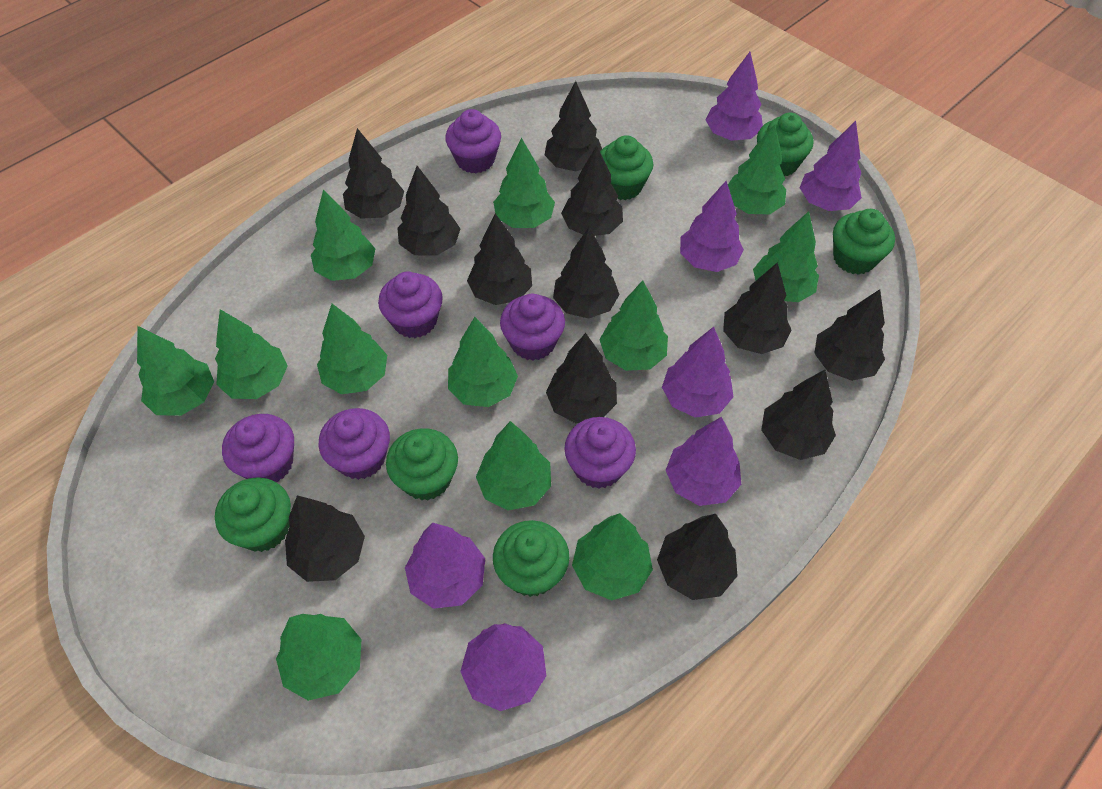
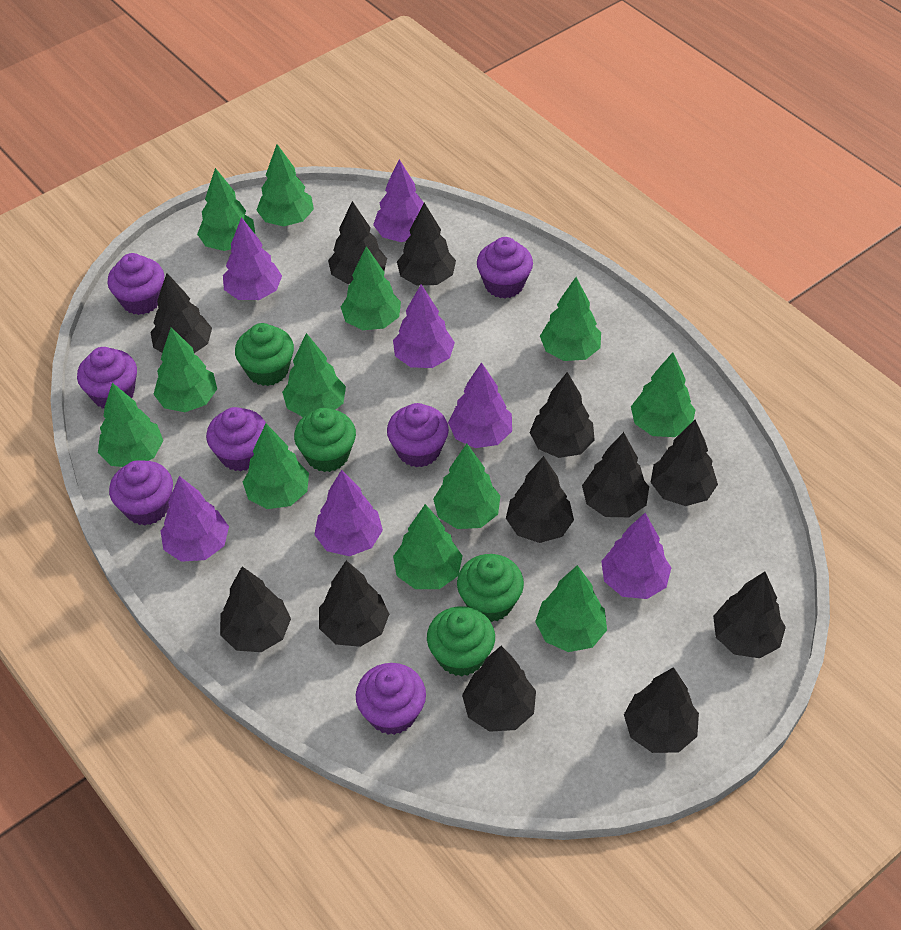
green cupcake: 6 -> 4
purple cupcake: 6 -> 7

